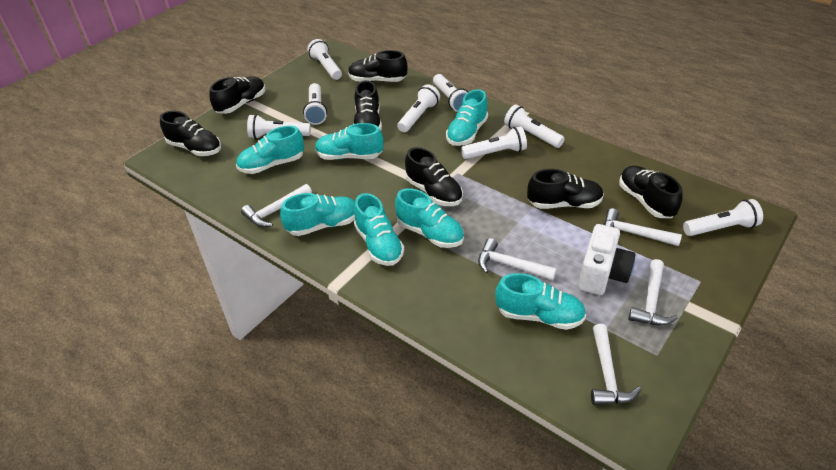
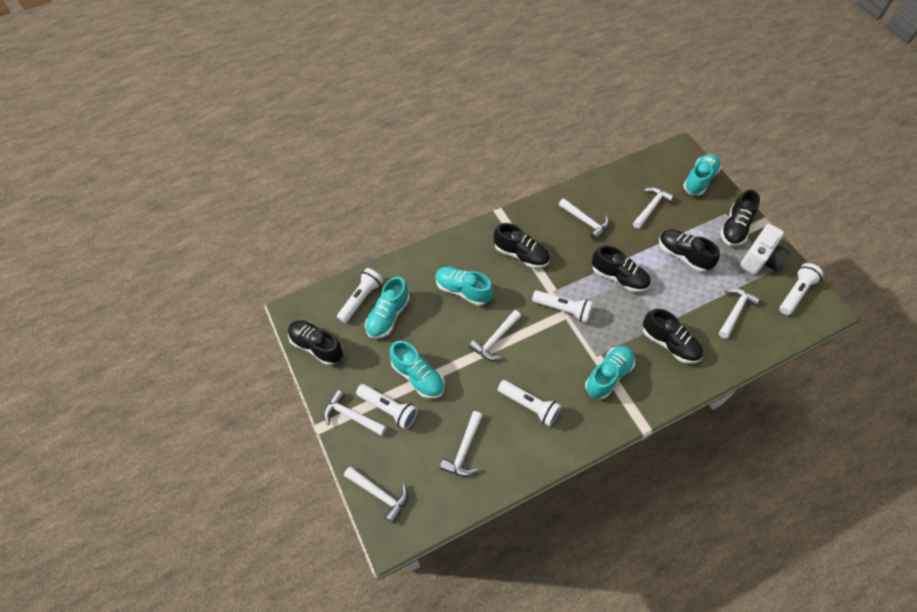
black shoe: 7 -> 6
turquoise shoe: 7 -> 5
white flashlight: 8 -> 5
white hammer: 5 -> 7

